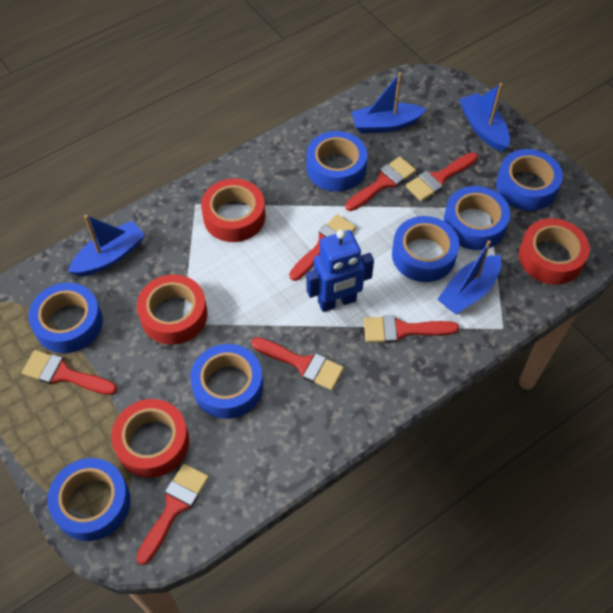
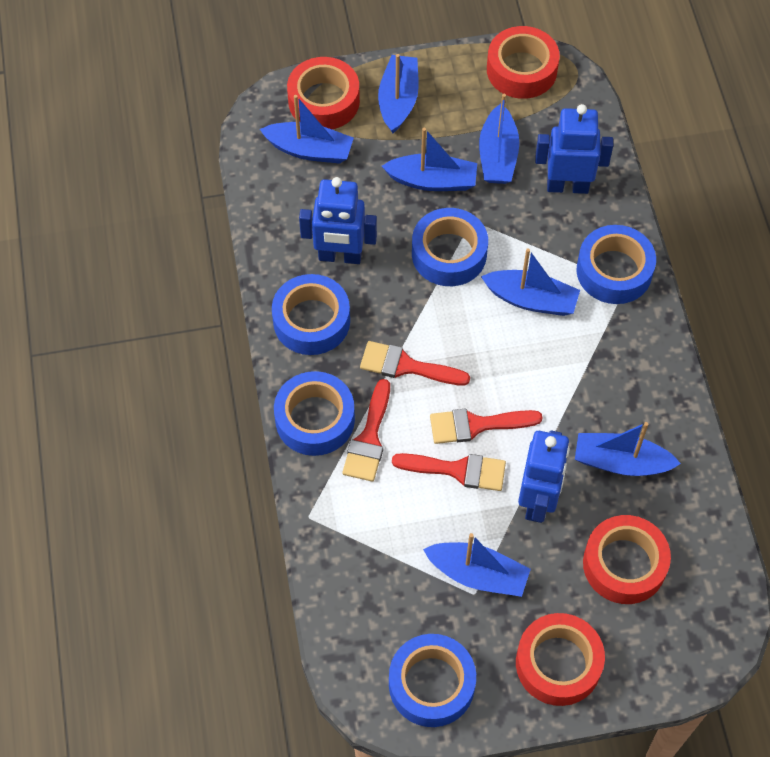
blue boat: 4 -> 7
blue robot: 1 -> 3
blue tape: 7 -> 5
red brush: 7 -> 4

